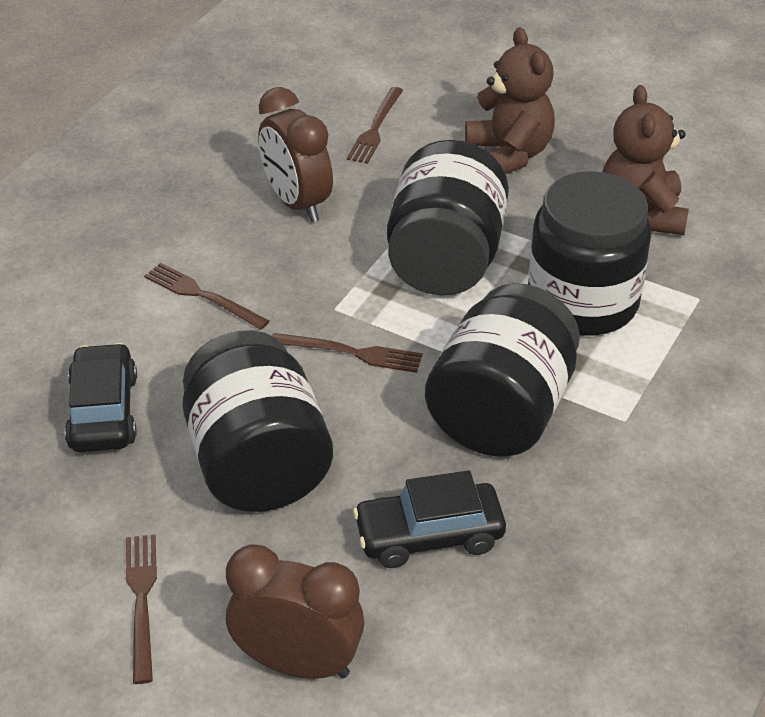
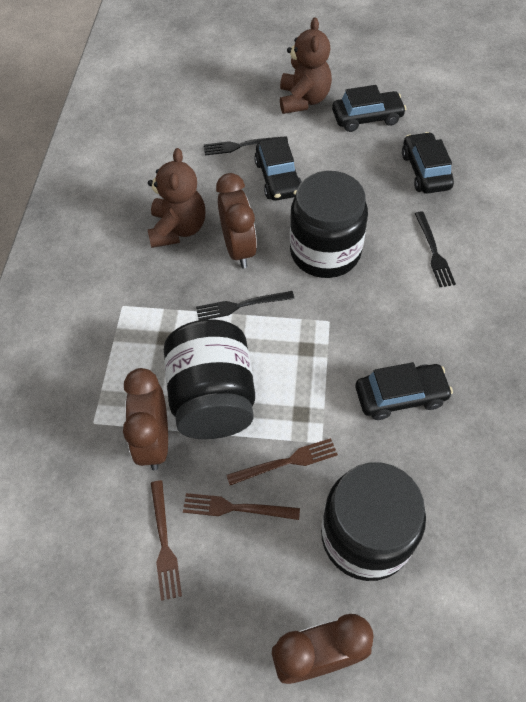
black car: 2 -> 4
black fork: 0 -> 3
black jar: 4 -> 3
brown clock: 2 -> 3
brown fork: 4 -> 3

